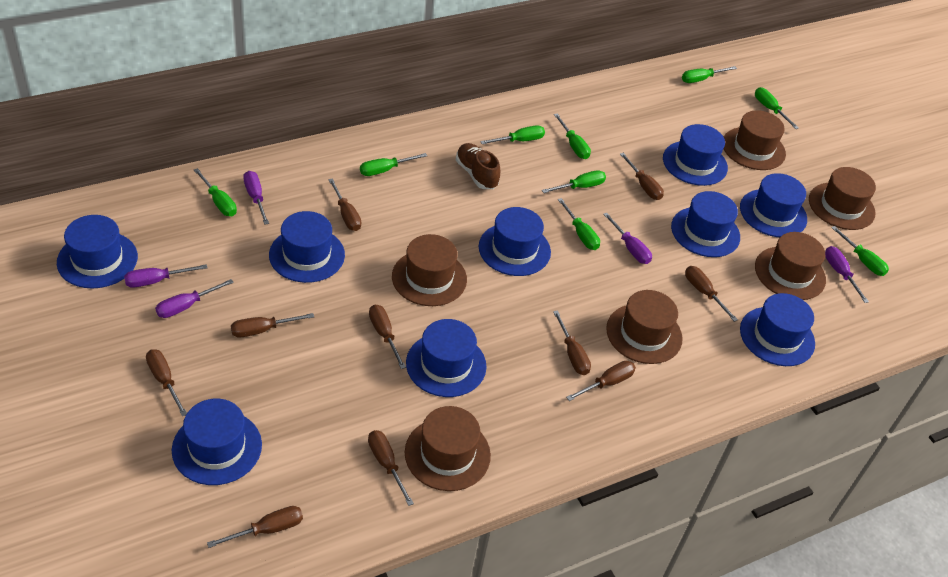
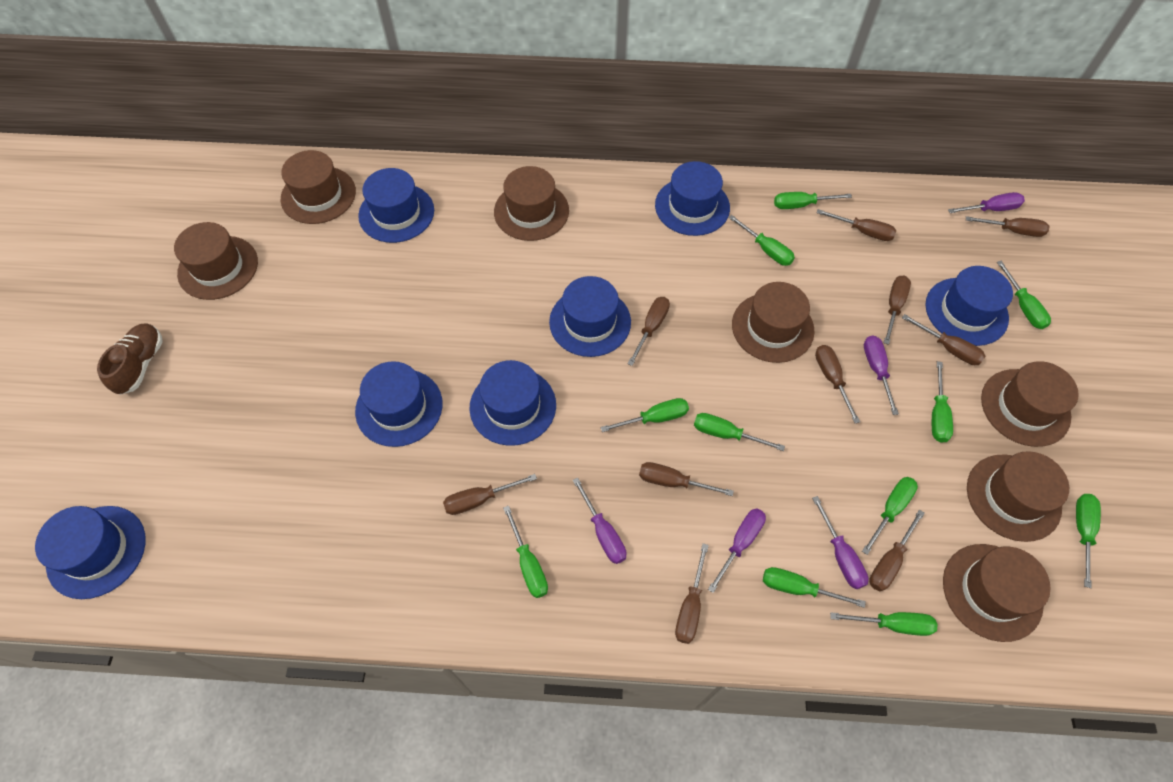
blue hat: 9 -> 7
brown hat: 6 -> 7
green screwdriver: 9 -> 11

